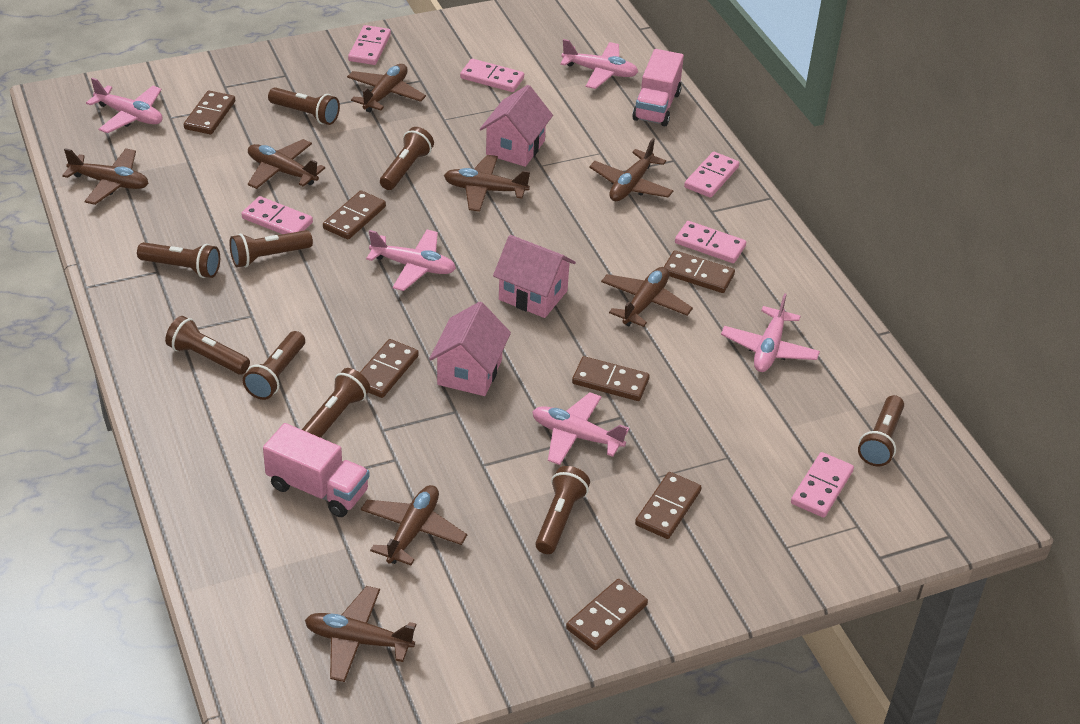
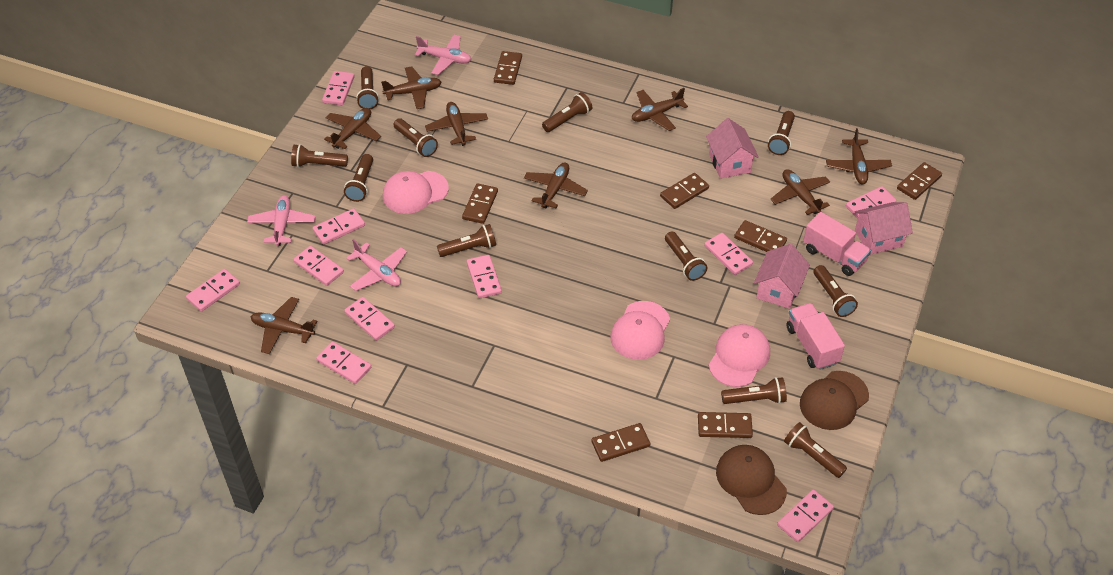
brown cap: 0 -> 2
brown flashlight: 9 -> 11
pink cap: 0 -> 3
pink domino: 6 -> 10
pink plane: 5 -> 3

